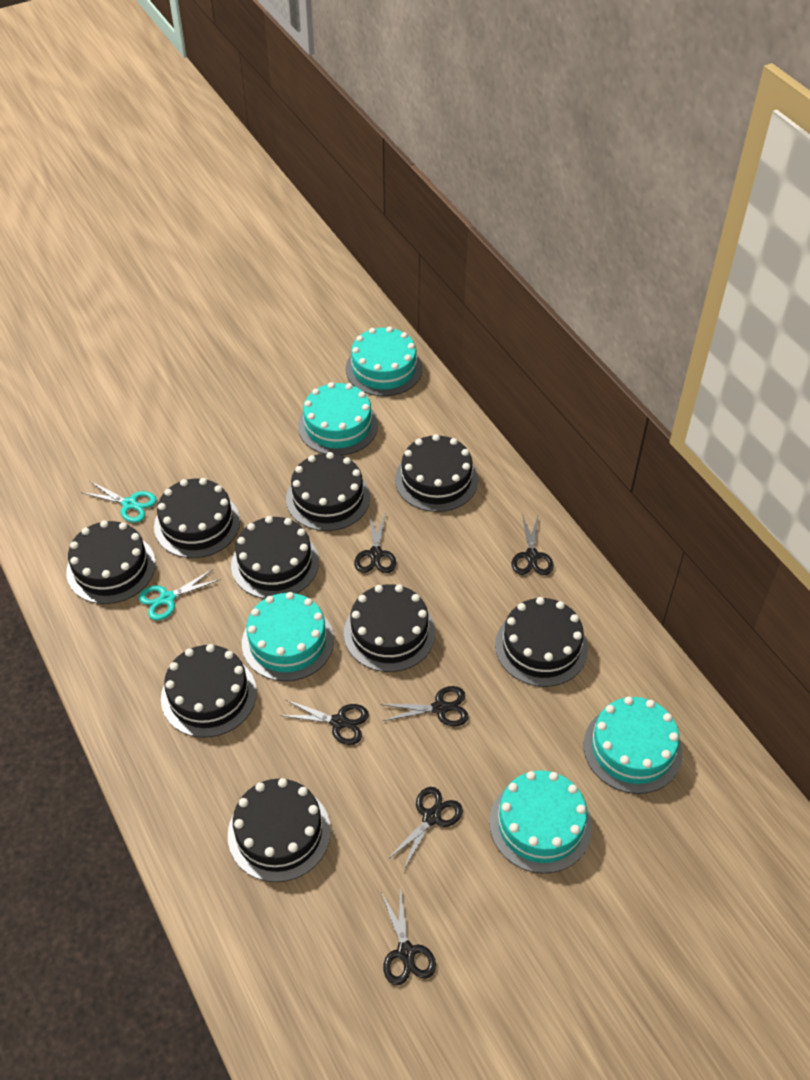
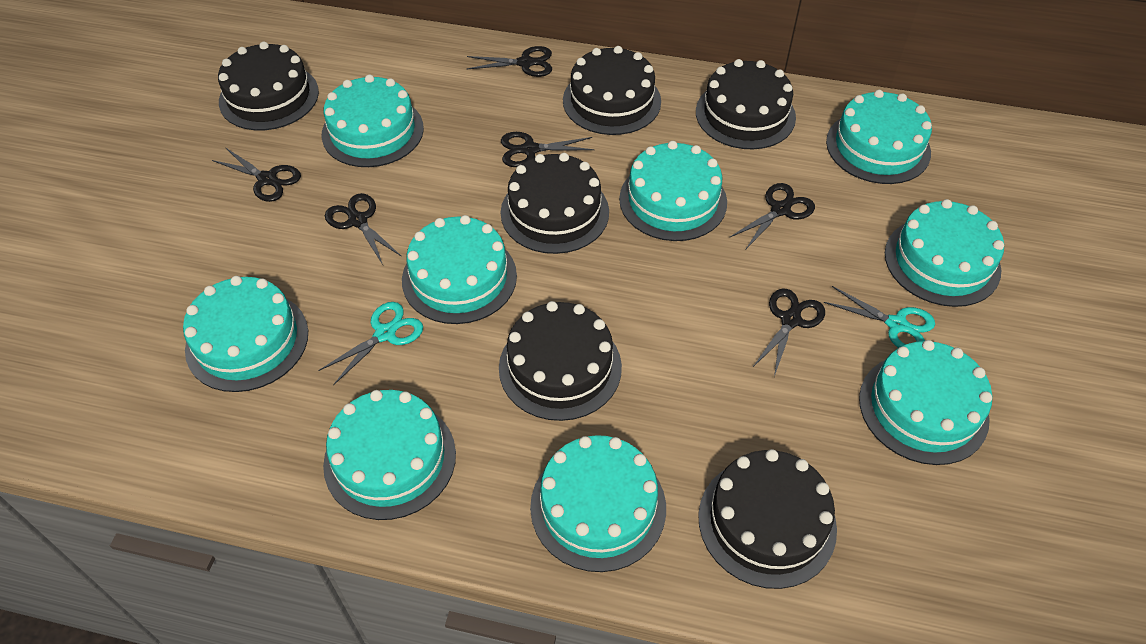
black cake: 9 -> 6
turquoise cake: 5 -> 9

